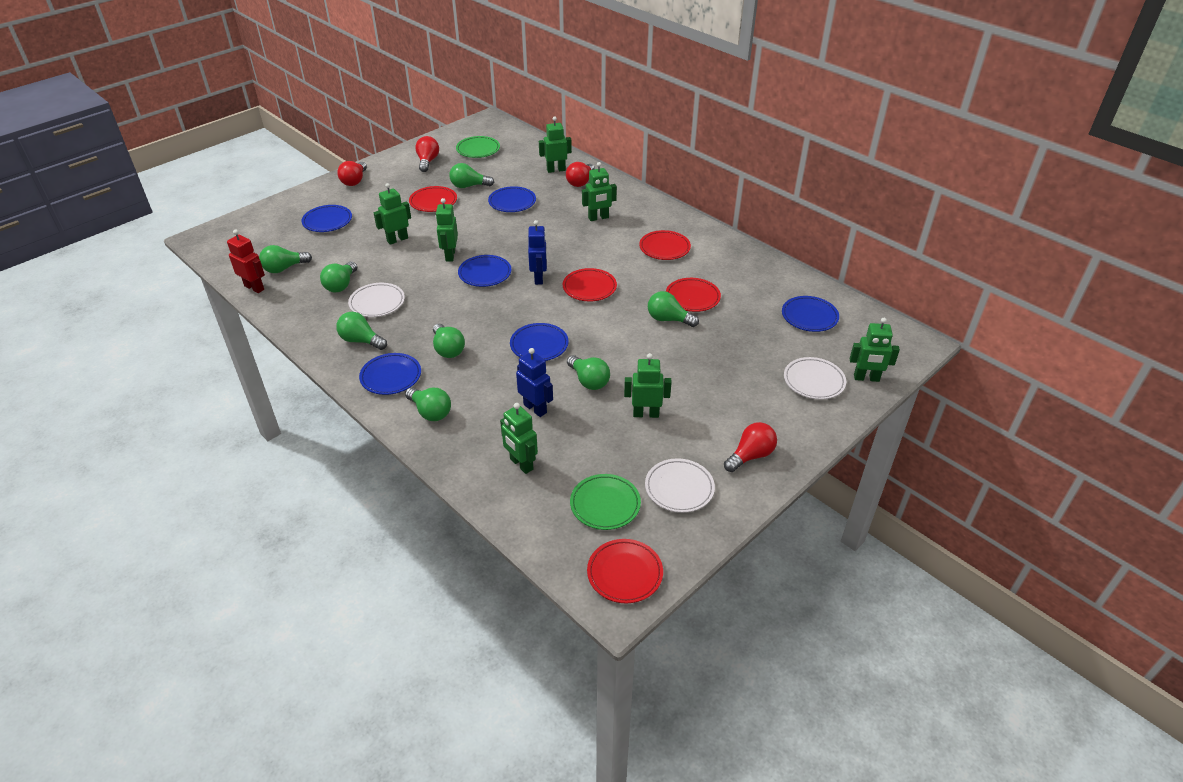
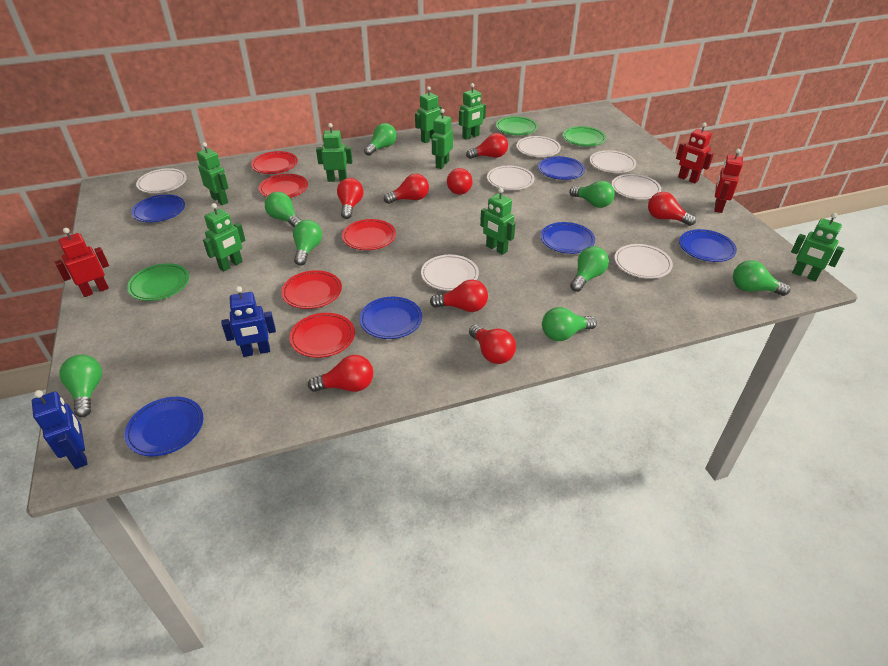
green plate: 2 -> 3
green robot: 7 -> 8
red light bulb: 4 -> 8
red robot: 1 -> 3
white plate: 3 -> 7

